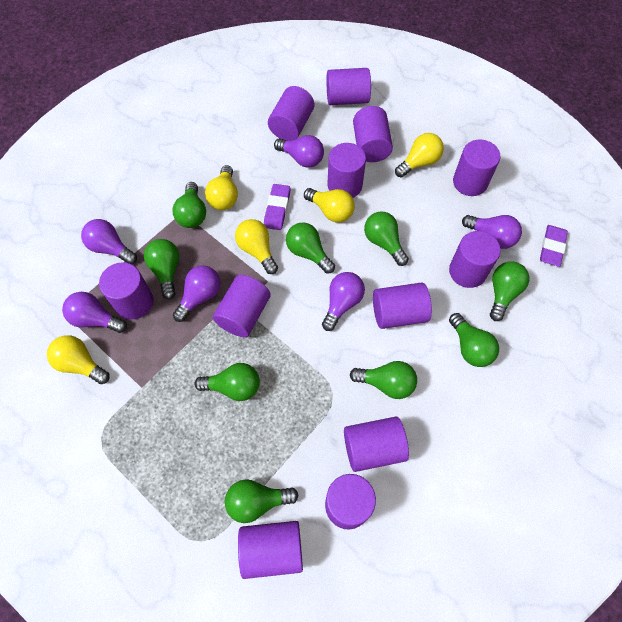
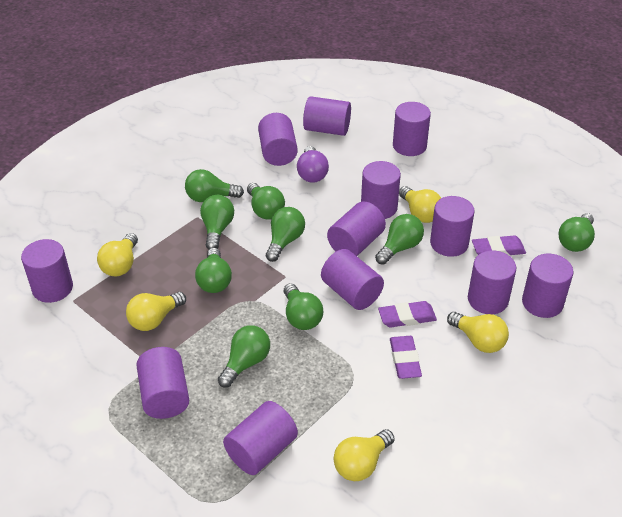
purple eraser: 2 -> 3
purple light bulb: 6 -> 1

